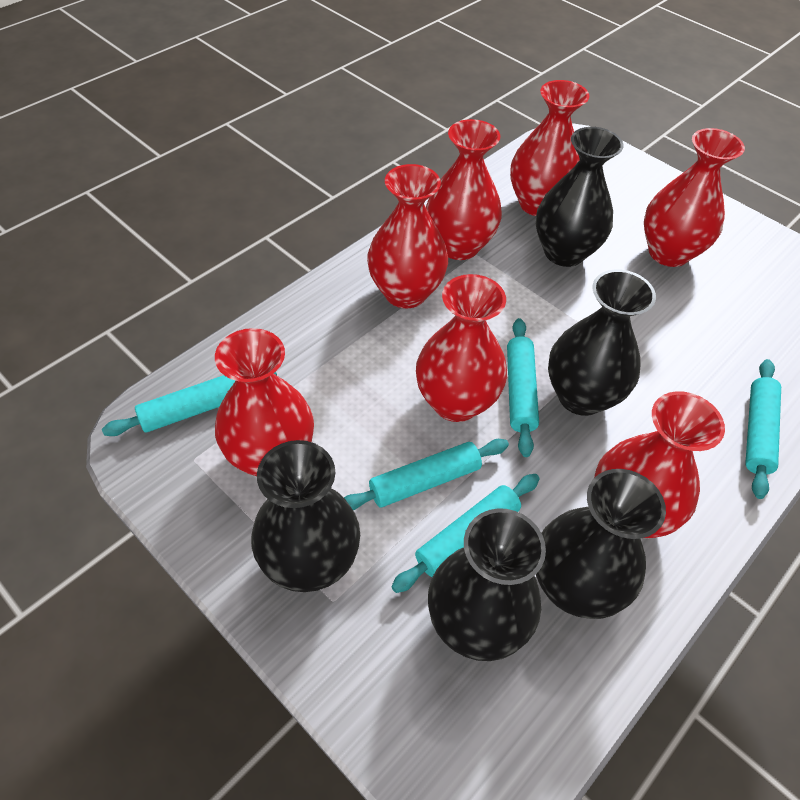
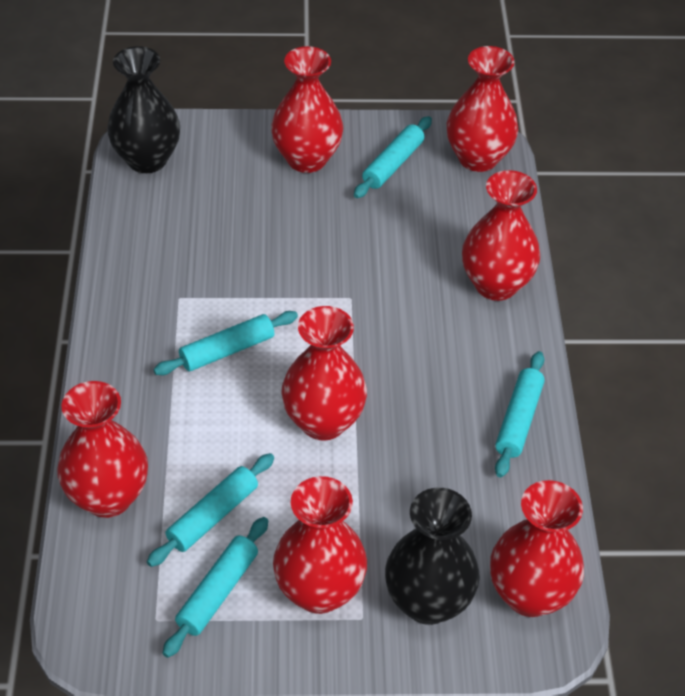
black vase: 5 -> 2

